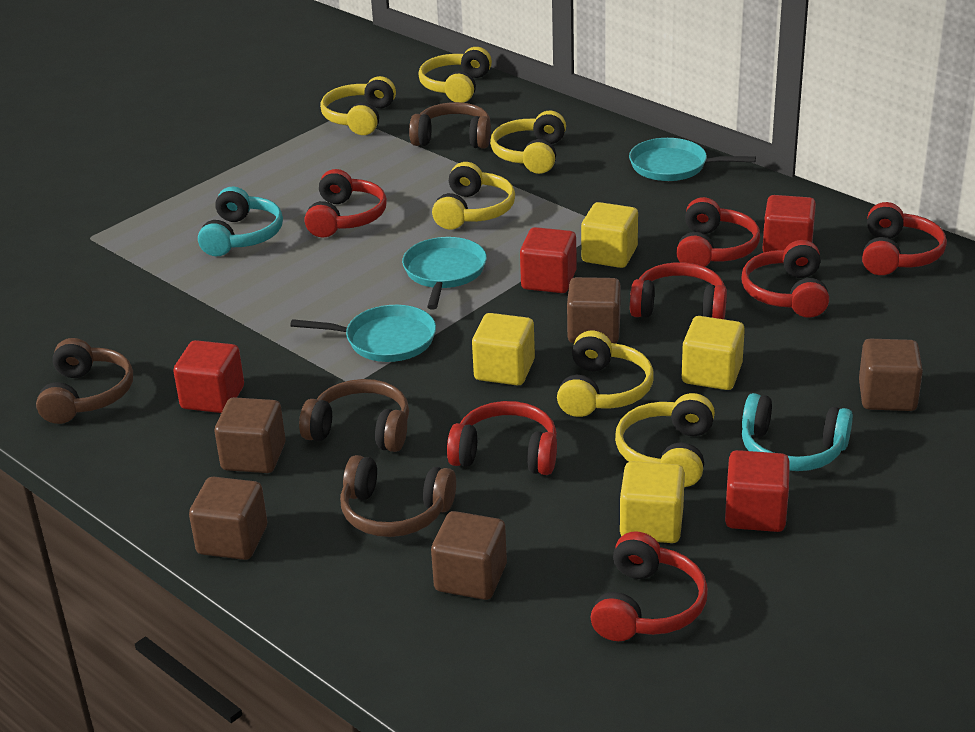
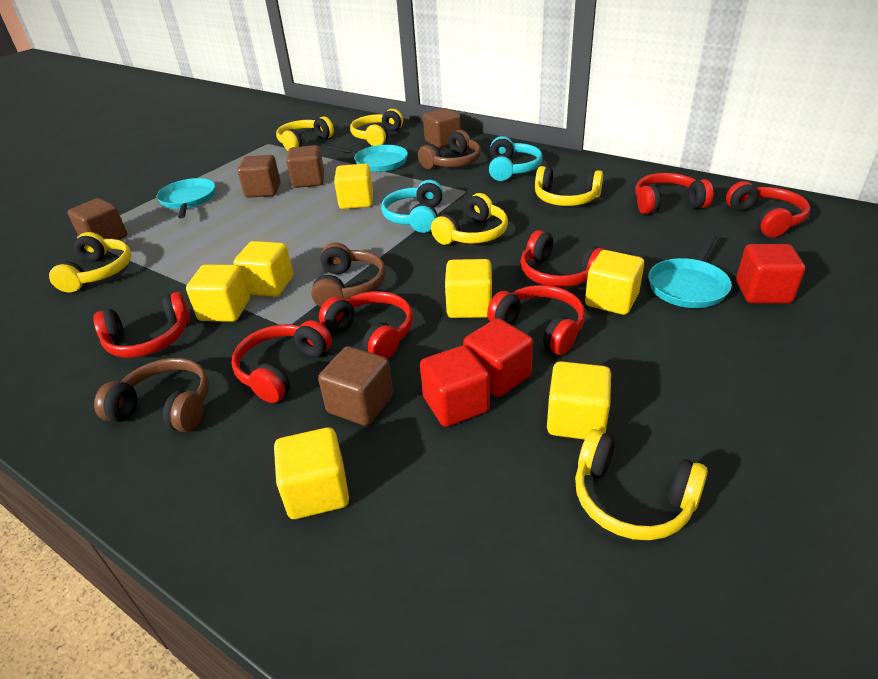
brown headphones: 4 -> 3
red cube: 4 -> 3
yellow cube: 4 -> 7

